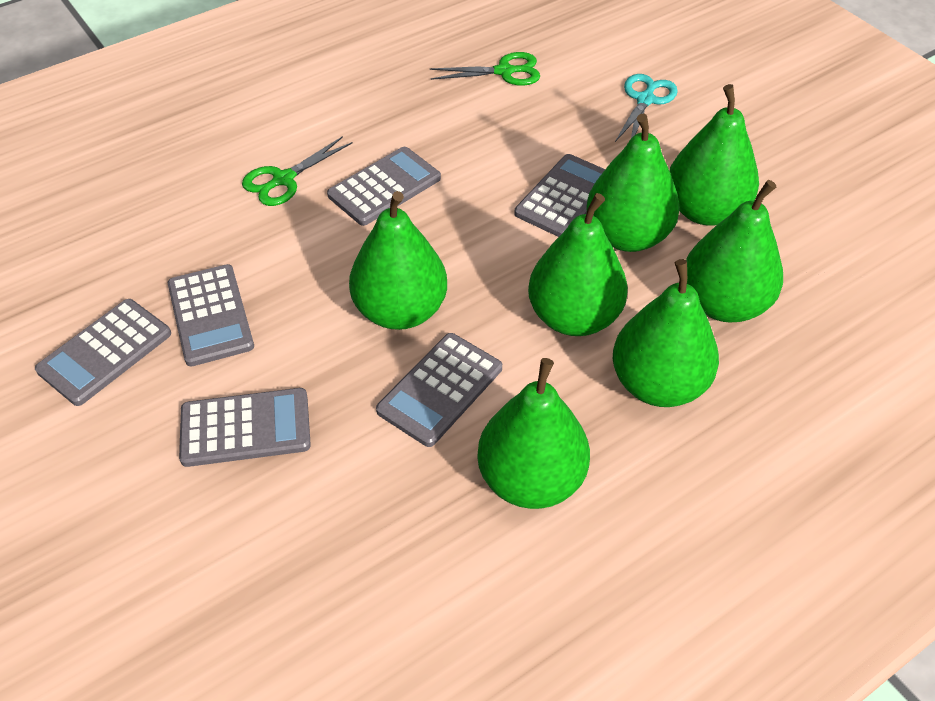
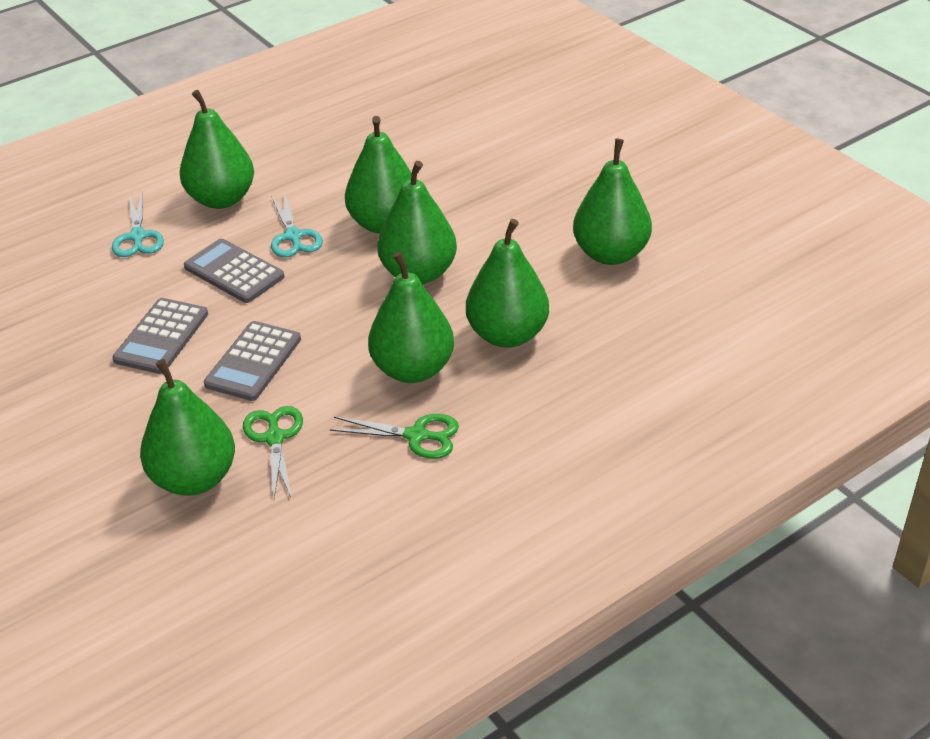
grey calculator: 6 -> 3
turquoise scissors: 1 -> 2

